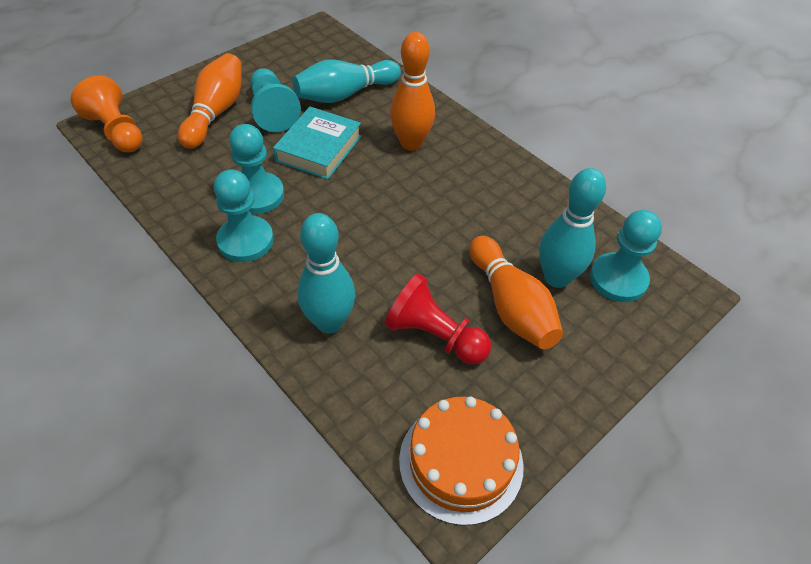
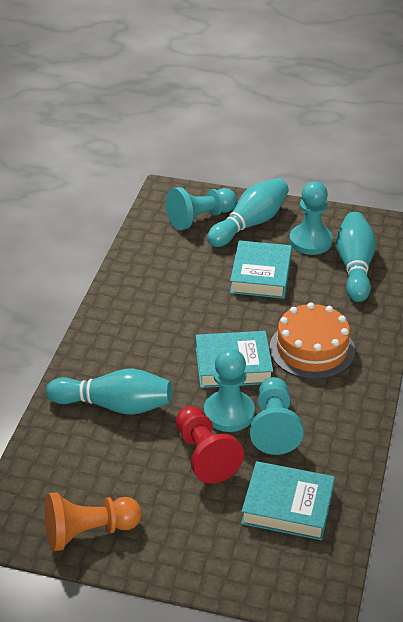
orange bowling pin: 3 -> 0
turquoise book: 1 -> 3

